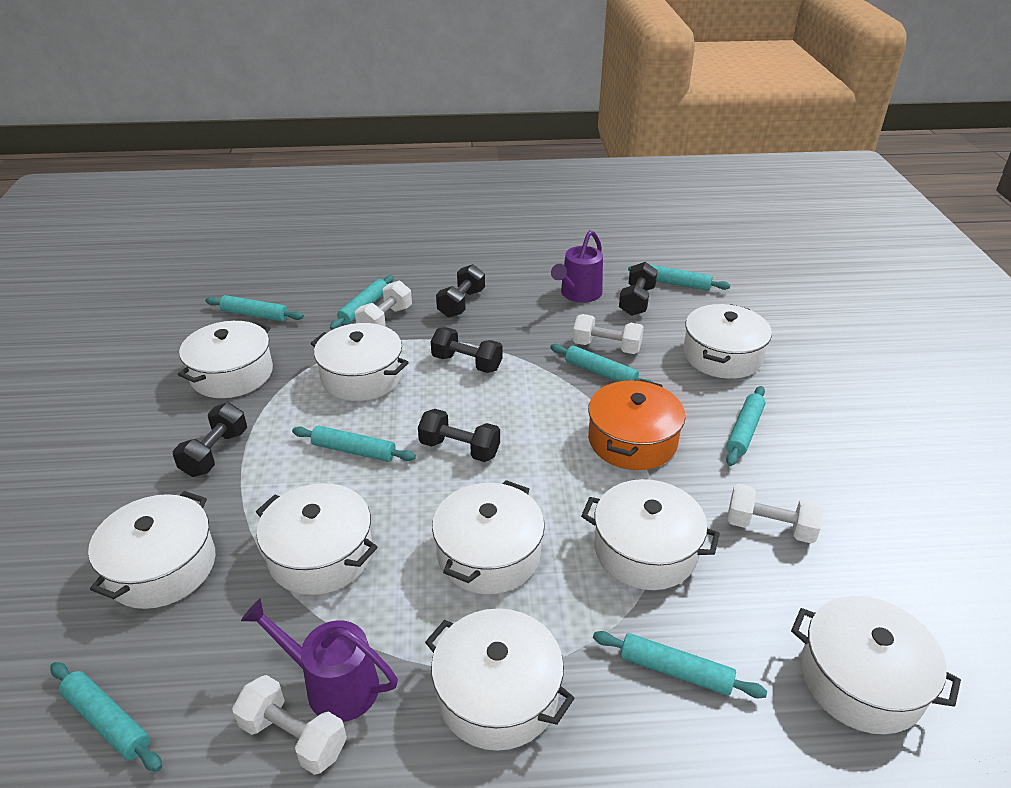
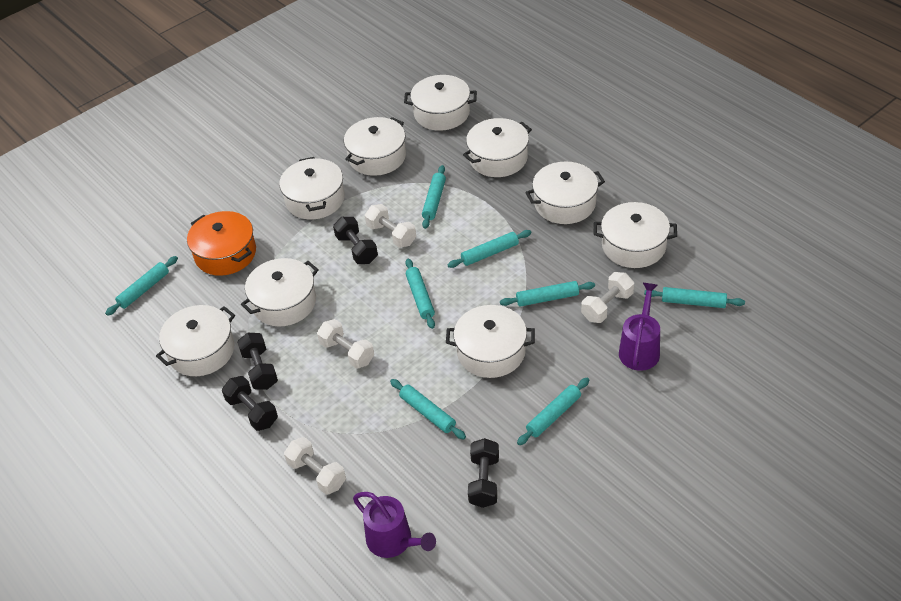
black dumbbell: 5 -> 4

